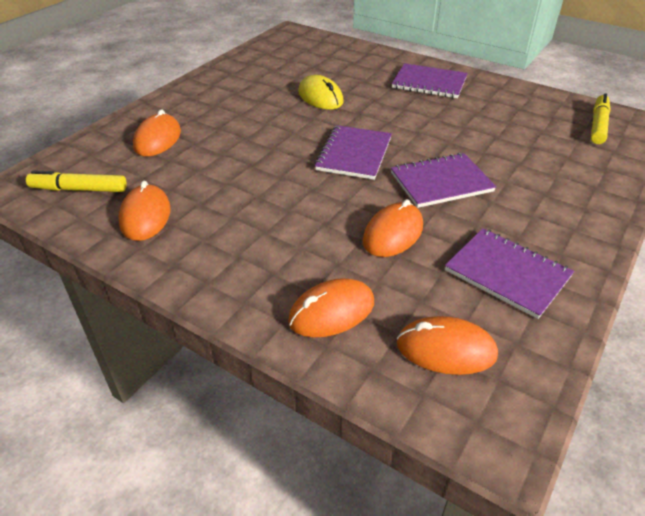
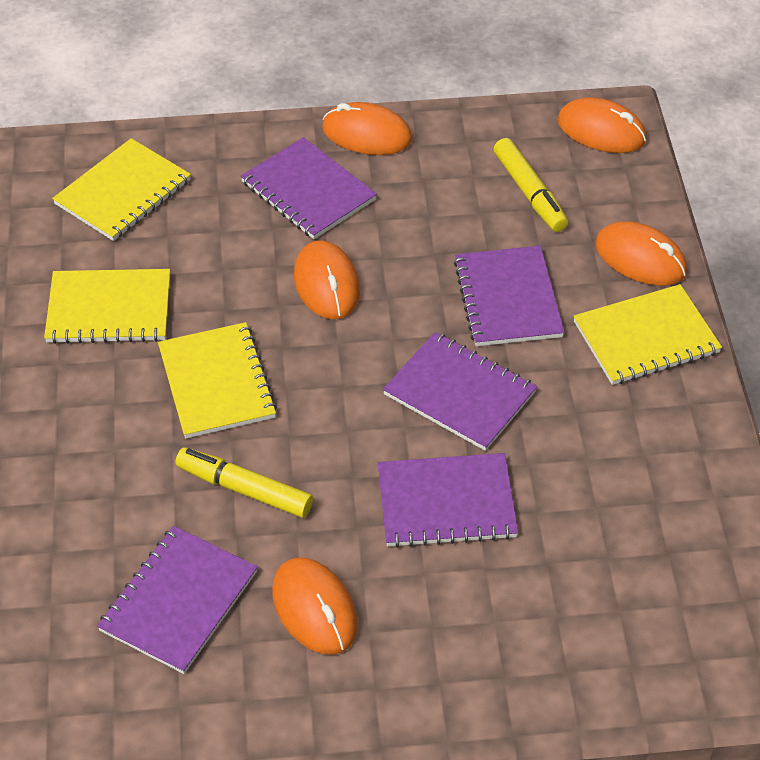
purple notebook: 4 -> 5
yellow mouse: 1 -> 0
yellow notebook: 0 -> 4

